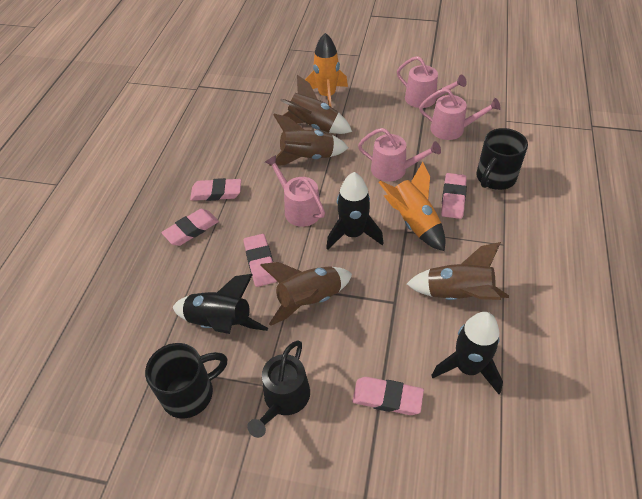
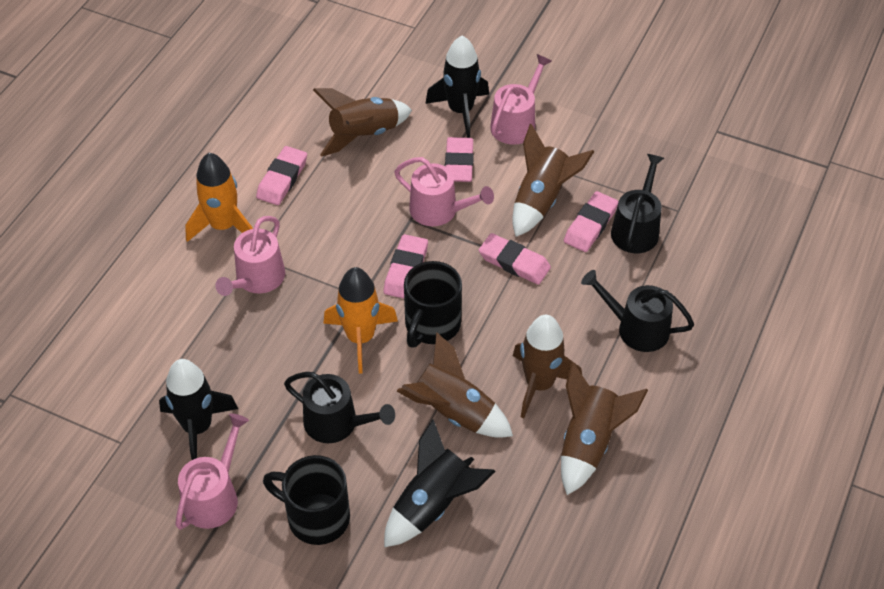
black watering can: 1 -> 3
brown rocket: 4 -> 5

